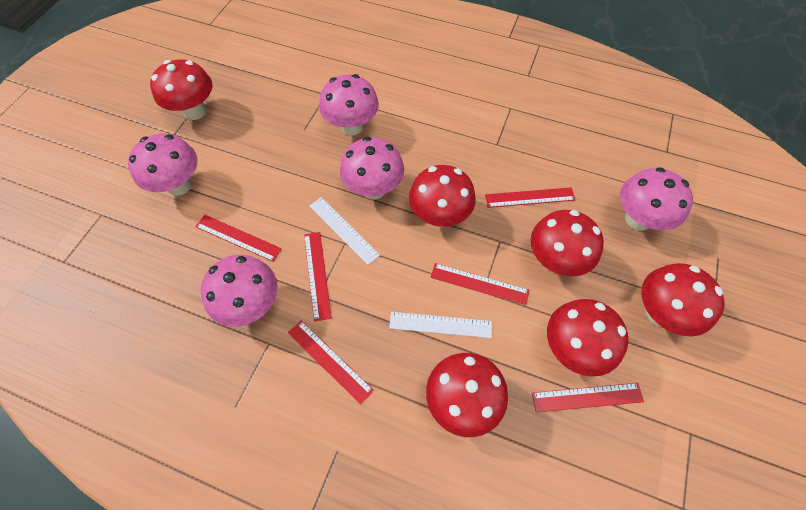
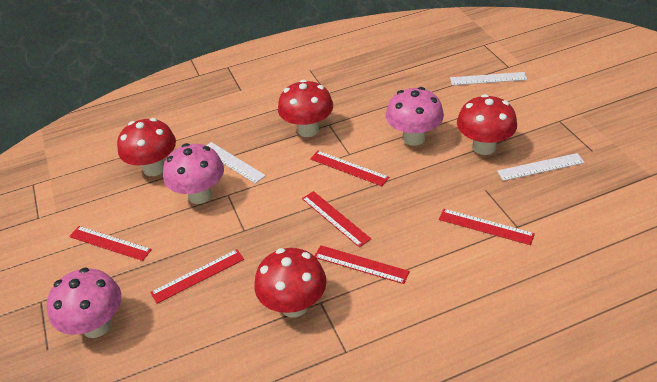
pink mushroom: 5 -> 3
red mushroom: 6 -> 4
white ruler: 2 -> 3

